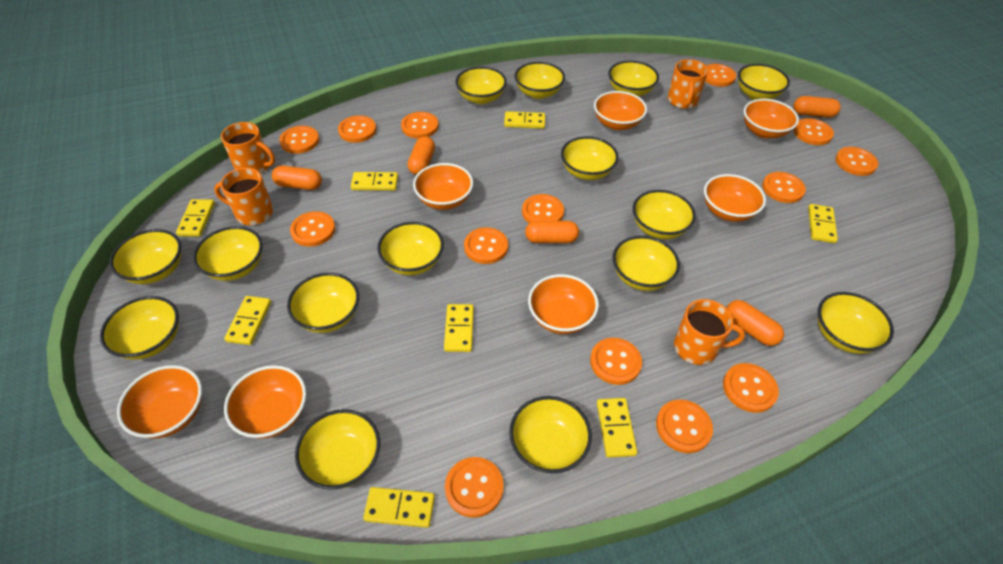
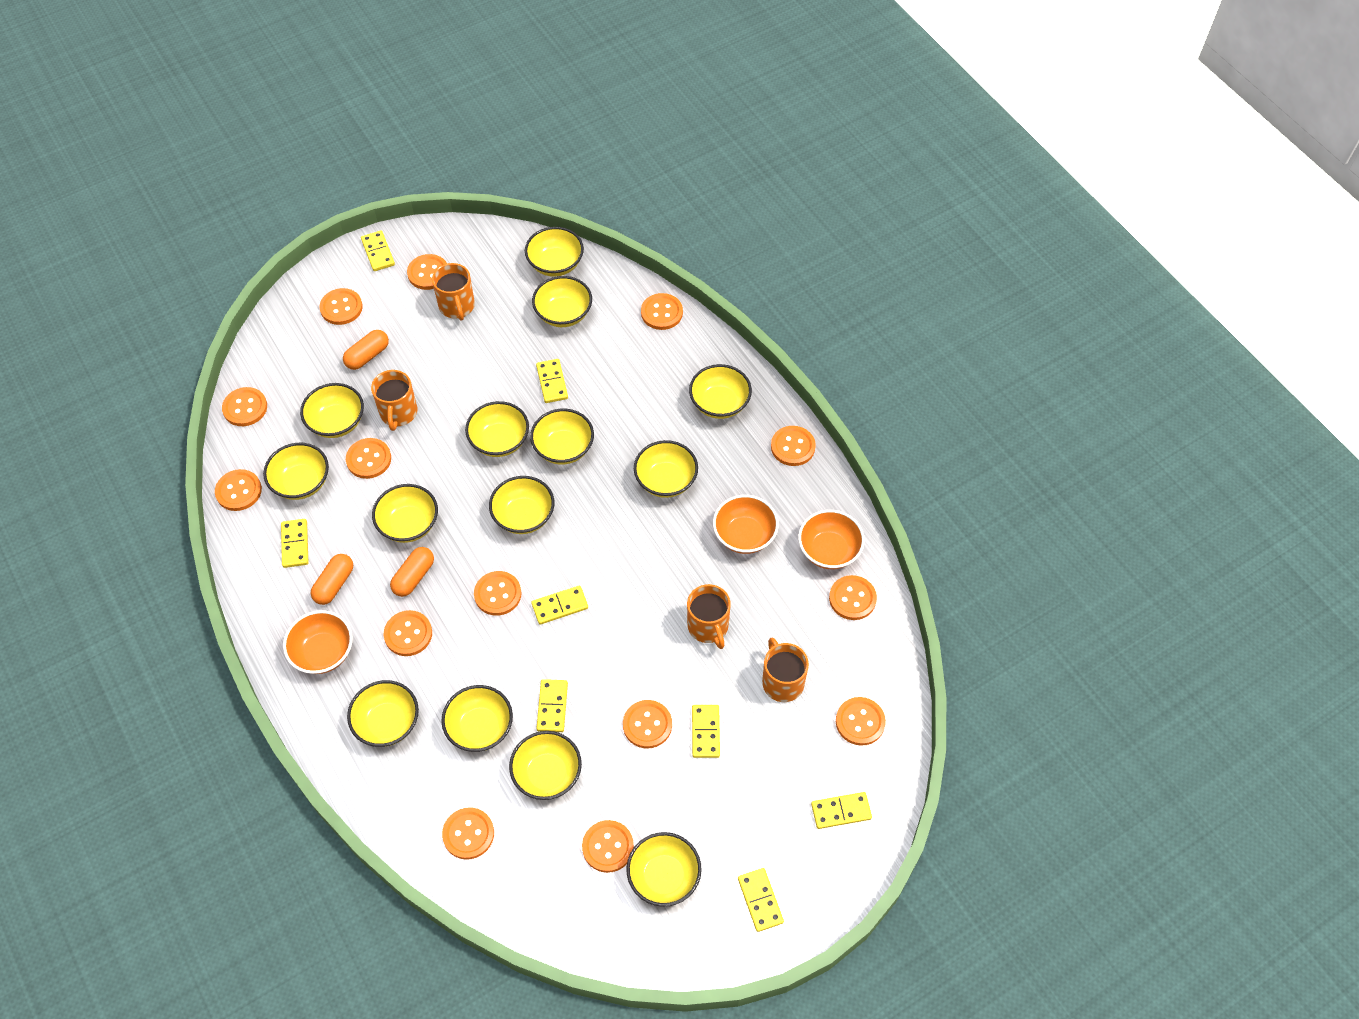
orange bowl: 7 -> 3
orange capsule: 5 -> 3
yellow bowl: 15 -> 14

